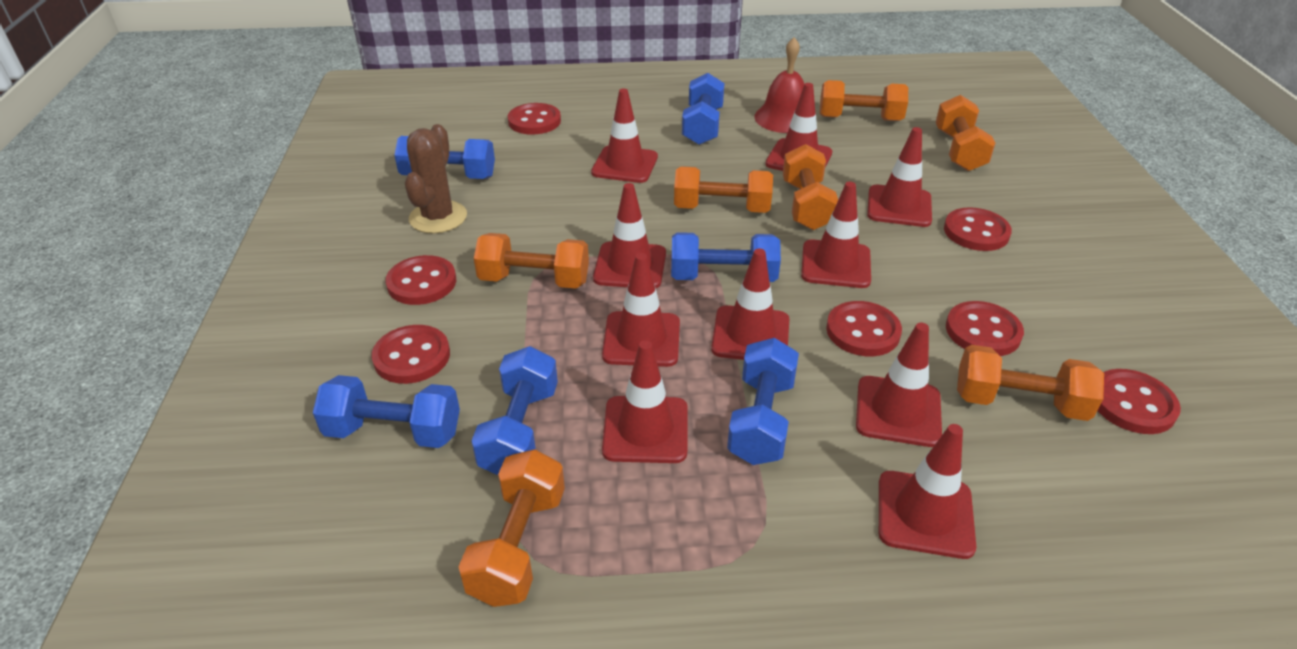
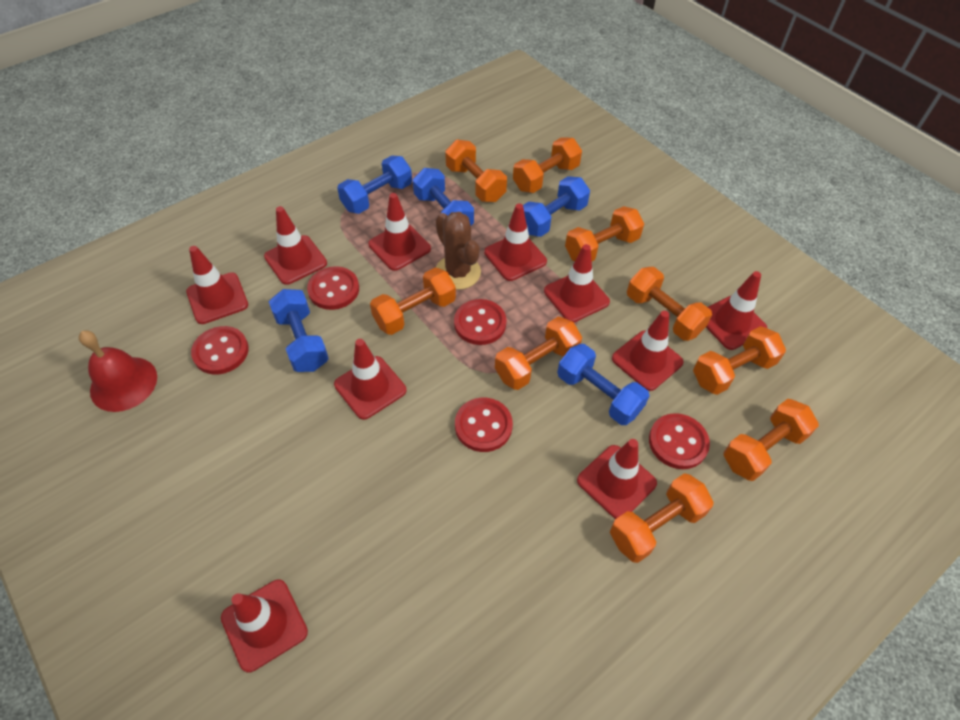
blue dumbbell: 6 -> 5
orange dumbbell: 7 -> 9
red button: 7 -> 5

